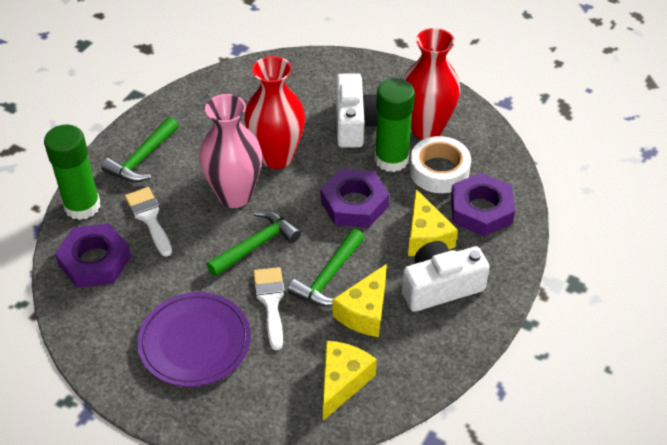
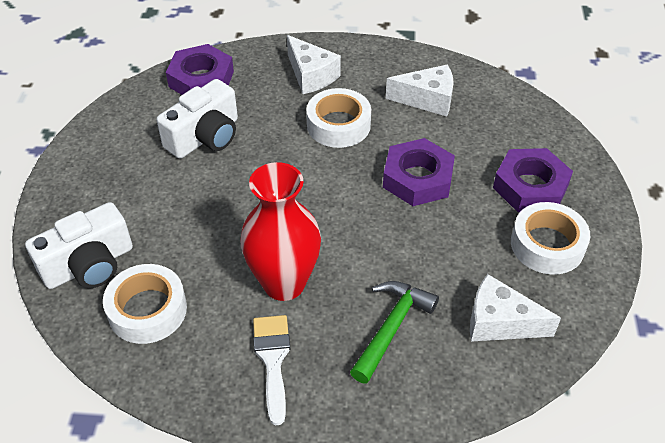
green glue stick: 2 -> 0
green hammer: 3 -> 1
pink vase: 1 -> 0
purple plate: 1 -> 0
red vase: 2 -> 1
white brush: 2 -> 1
white cheese: 0 -> 3
white tape: 1 -> 3
yellow cheese: 3 -> 0

